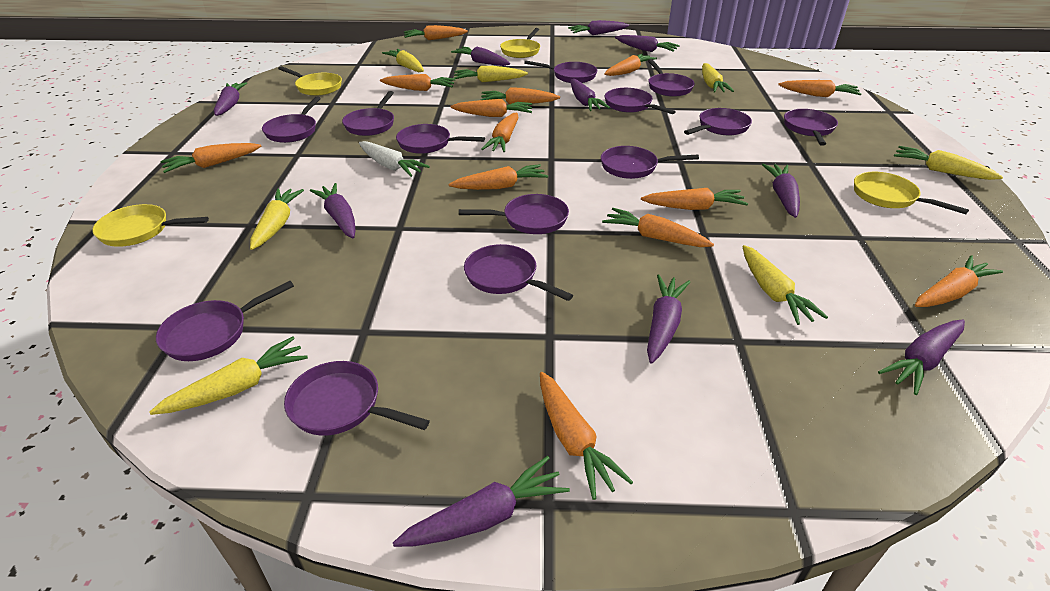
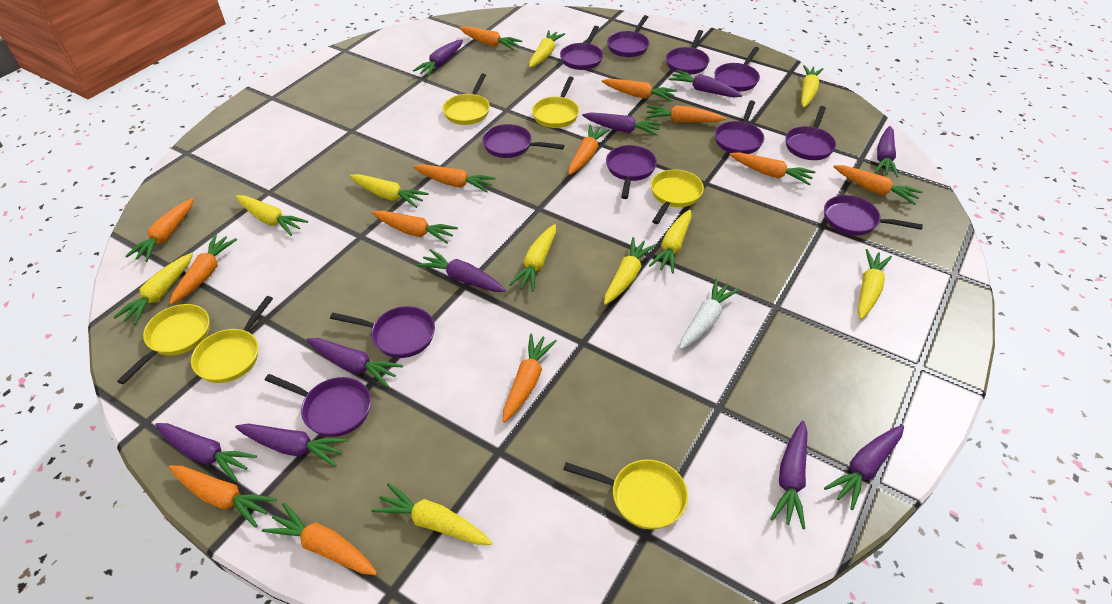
purple pan: 13 -> 11
yellow carrot: 7 -> 10
yellow pan: 4 -> 6

